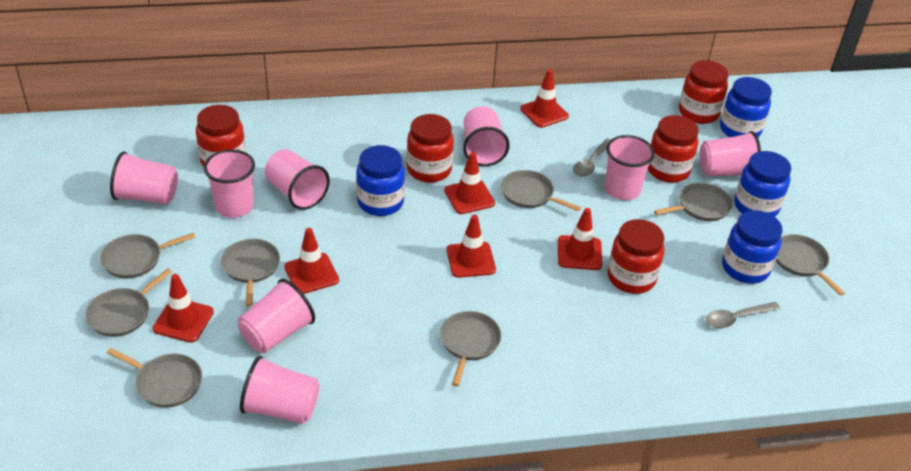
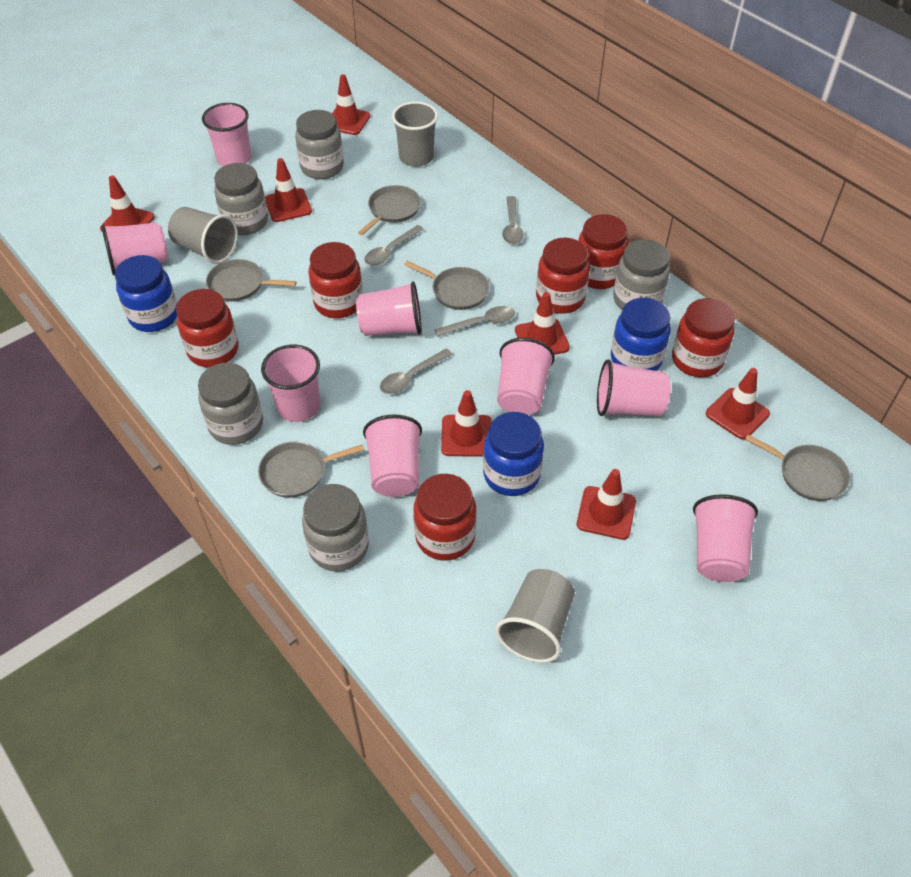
blue jar: 4 -> 3
grey cup: 0 -> 3
grey jar: 0 -> 5
grey pan: 8 -> 5
grey spoon: 2 -> 4
red jar: 5 -> 6
red traffic cone: 6 -> 7

